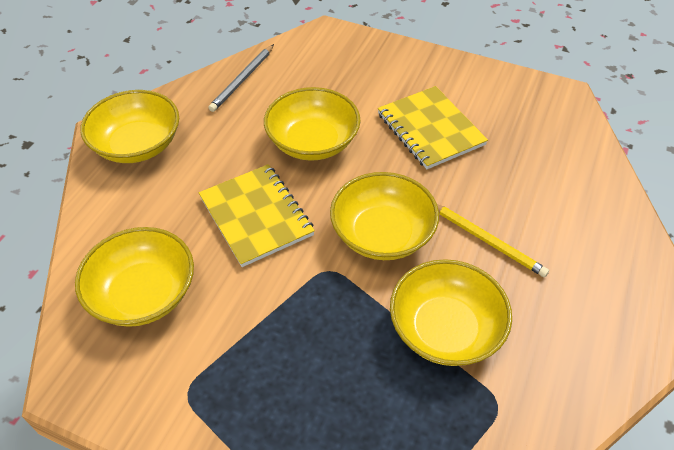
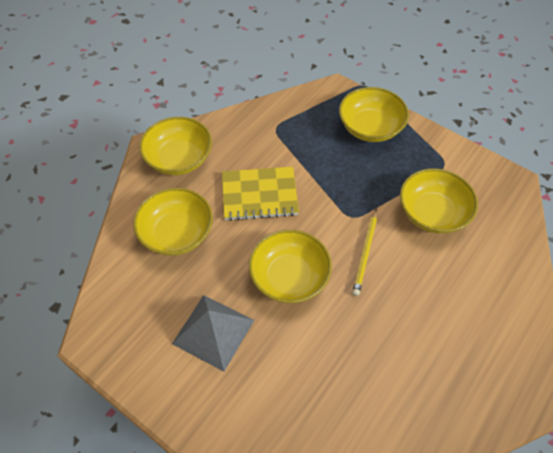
grey pencil: 1 -> 0
grey pyramid: 0 -> 1
yellow notebook: 2 -> 1

